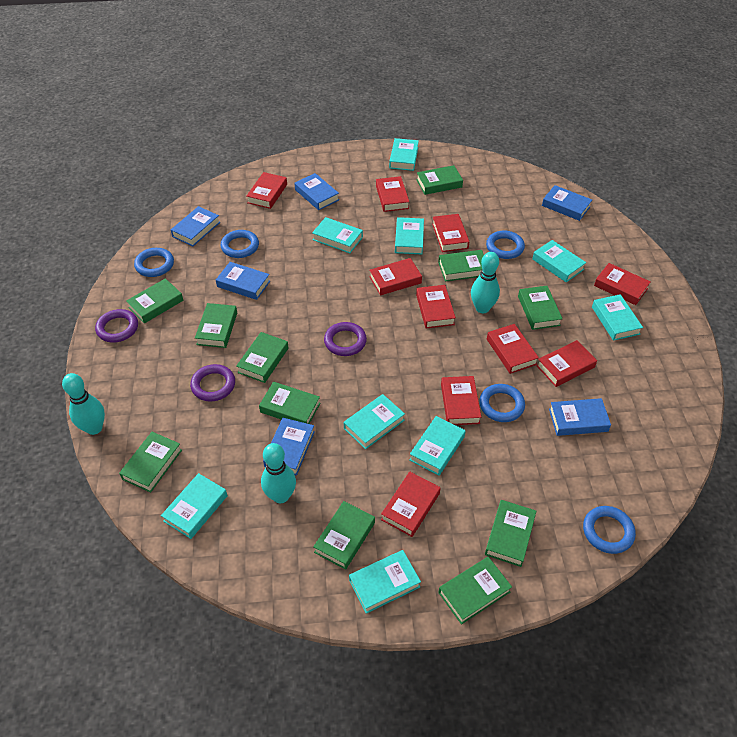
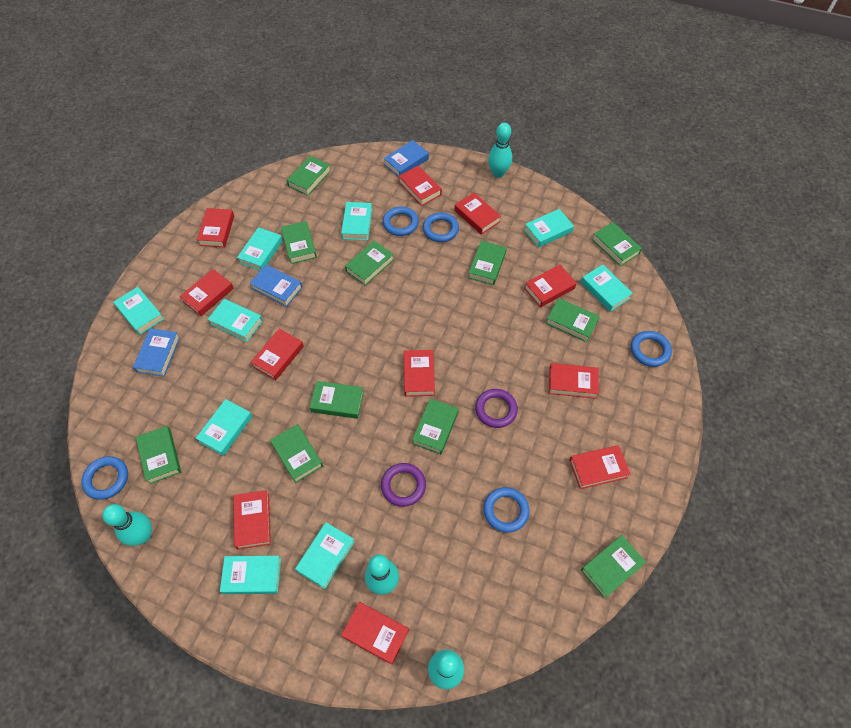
blue book: 6 -> 3
purple ring: 3 -> 2
red book: 10 -> 11
turquoise bowling pin: 3 -> 4

